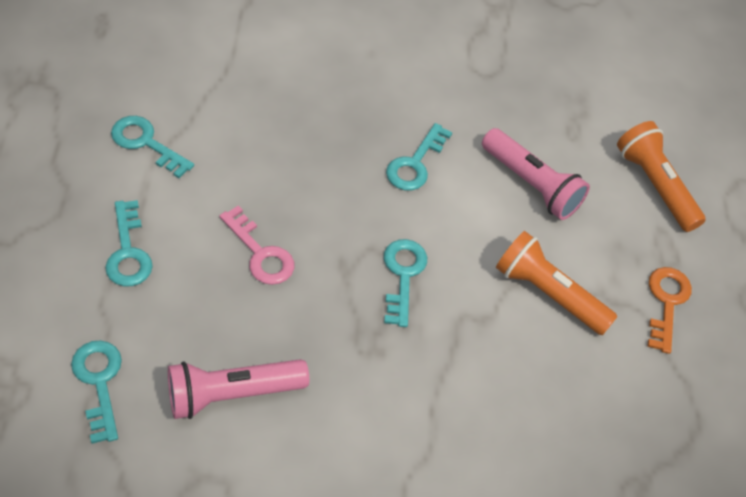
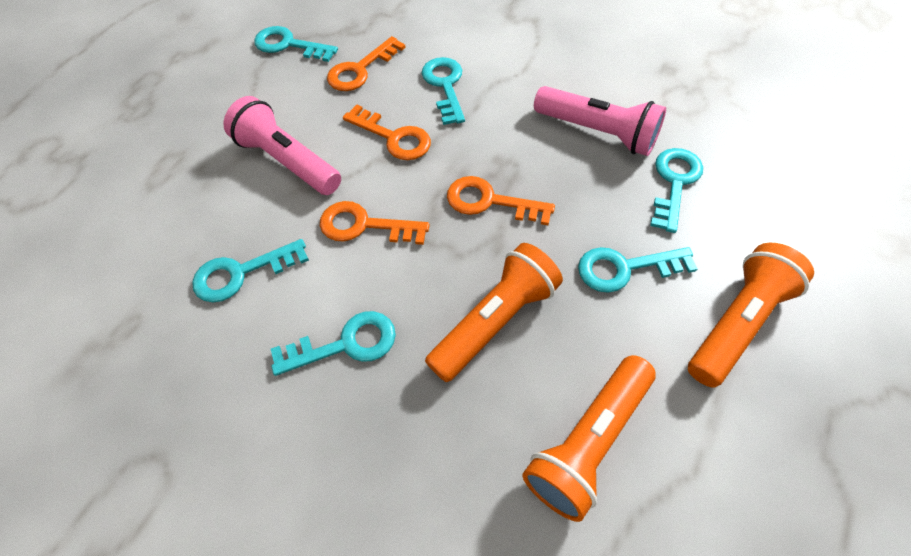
orange flashlight: 2 -> 3
orange key: 1 -> 4
pink key: 1 -> 0
turquoise key: 5 -> 6

